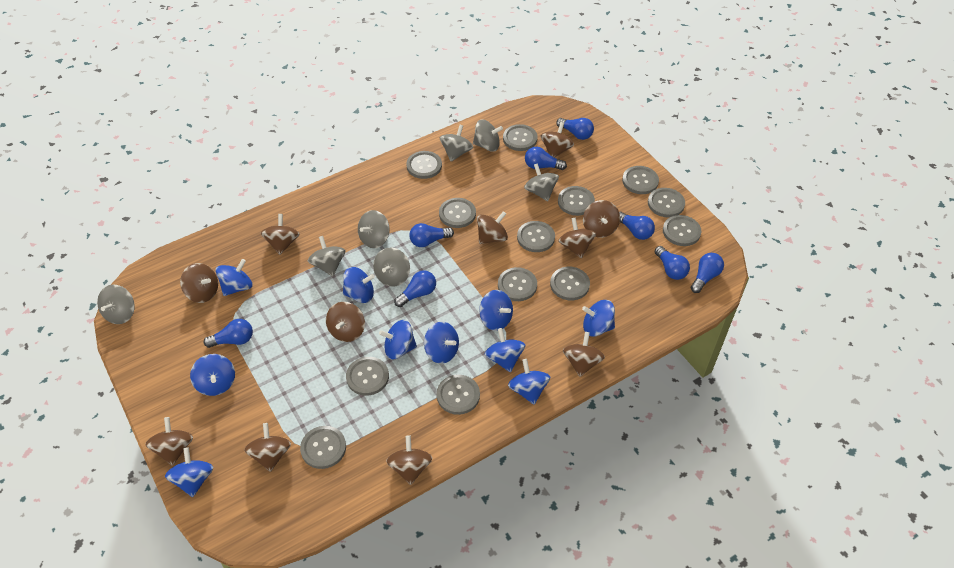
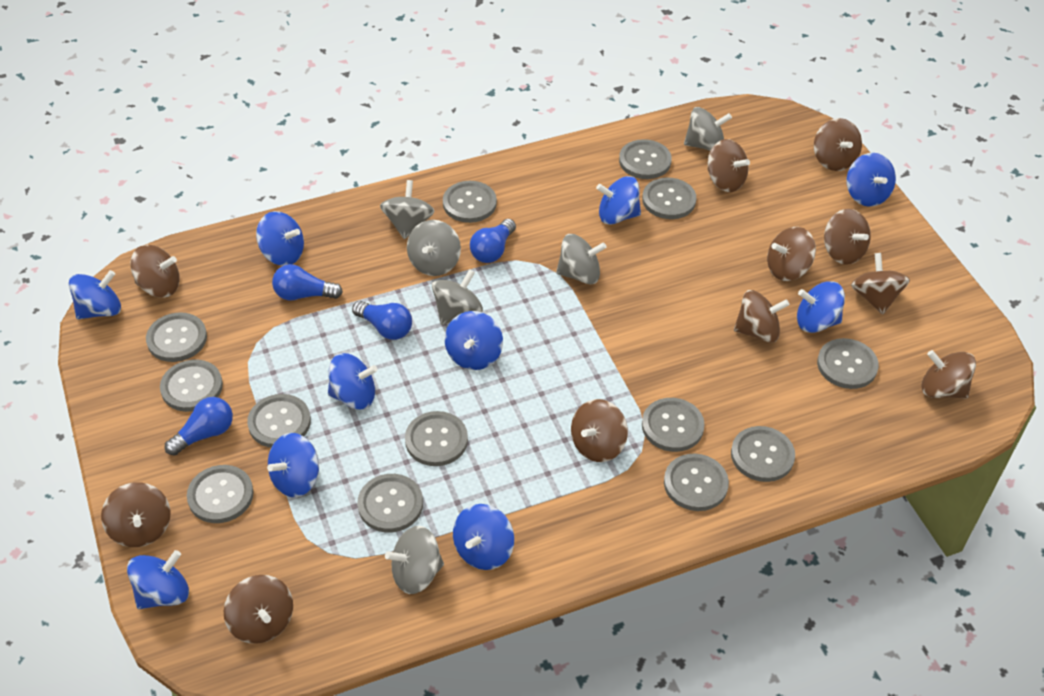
blue light bulb: 8 -> 4
grey spinning top: 7 -> 6

